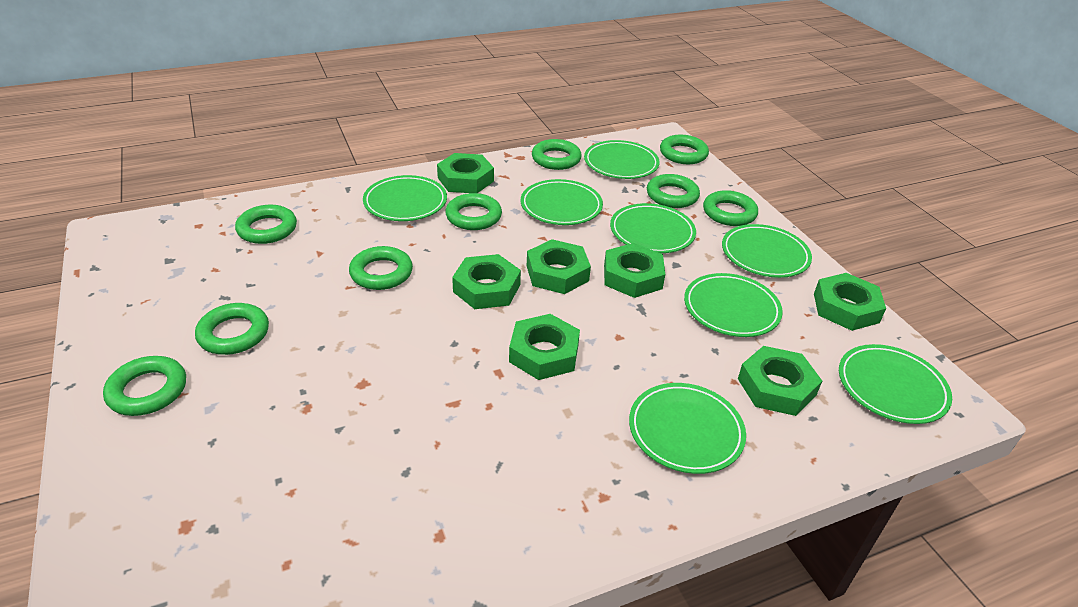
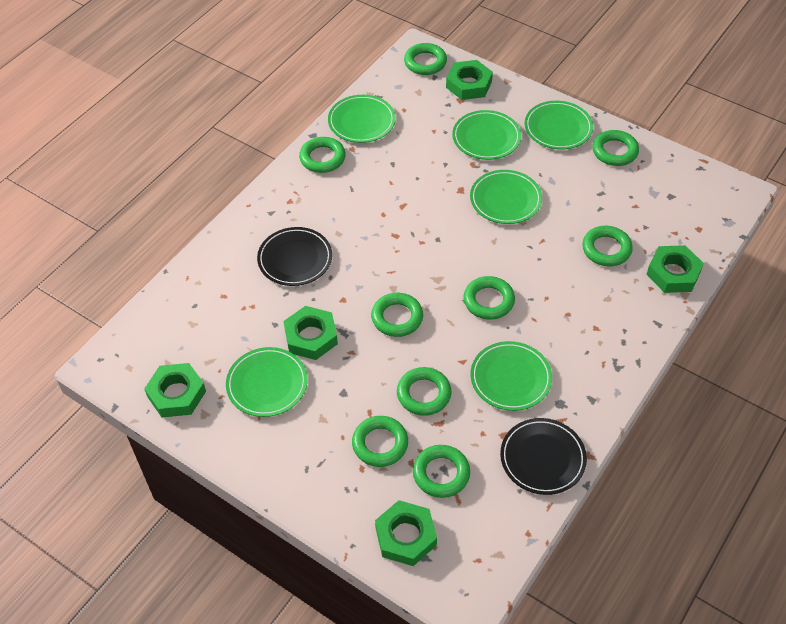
black plate: 0 -> 2
green nut: 7 -> 5
green plate: 8 -> 6

